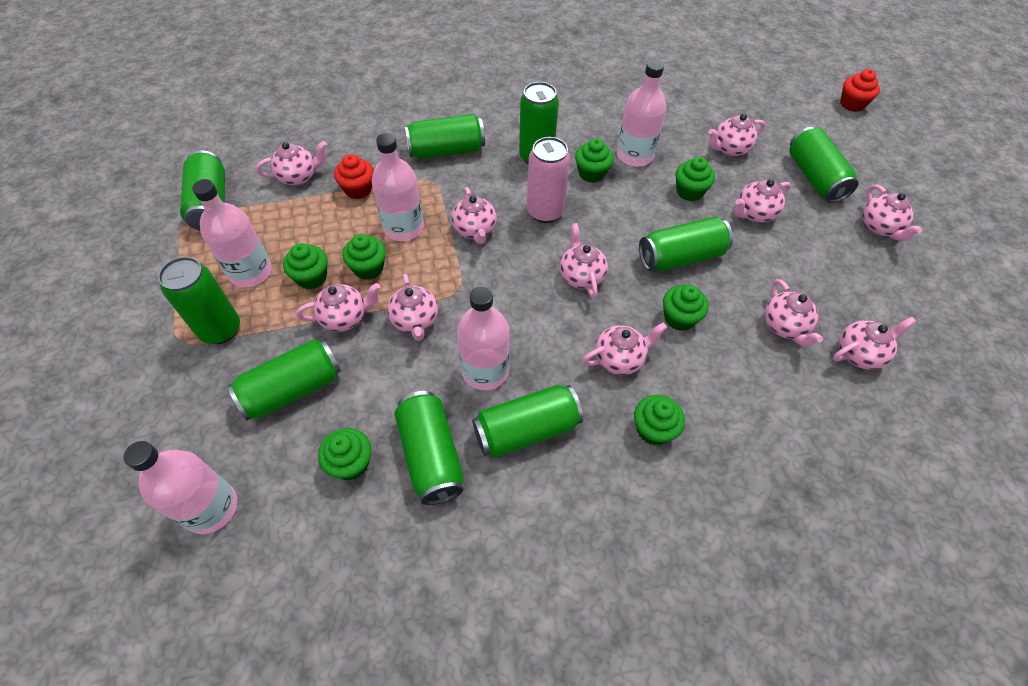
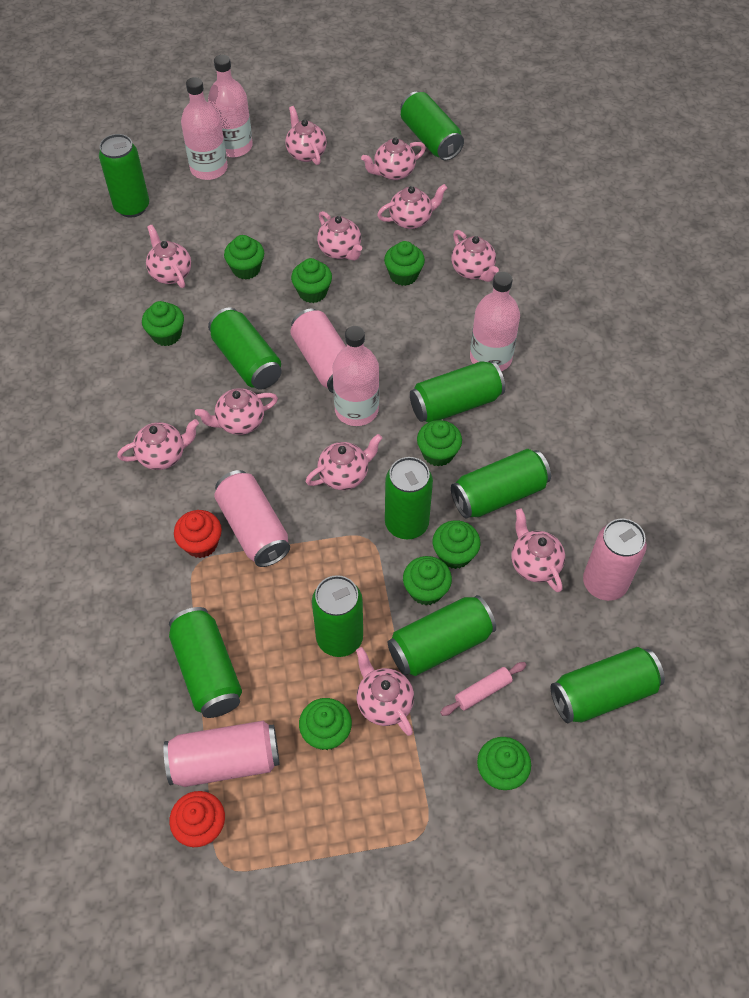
green can: 9 -> 10
green cupcake: 7 -> 9
pink bottle: 5 -> 4
pink can: 1 -> 4
pink rolling pin: 0 -> 1

